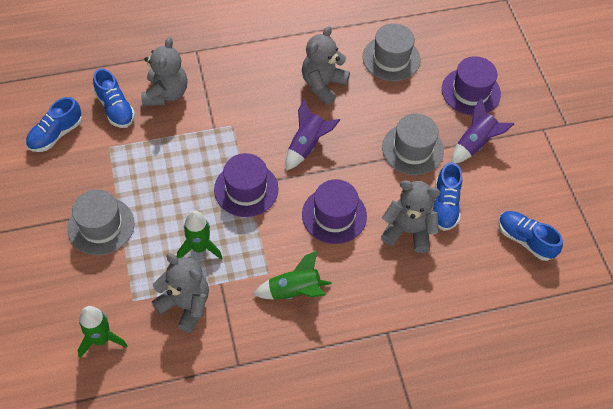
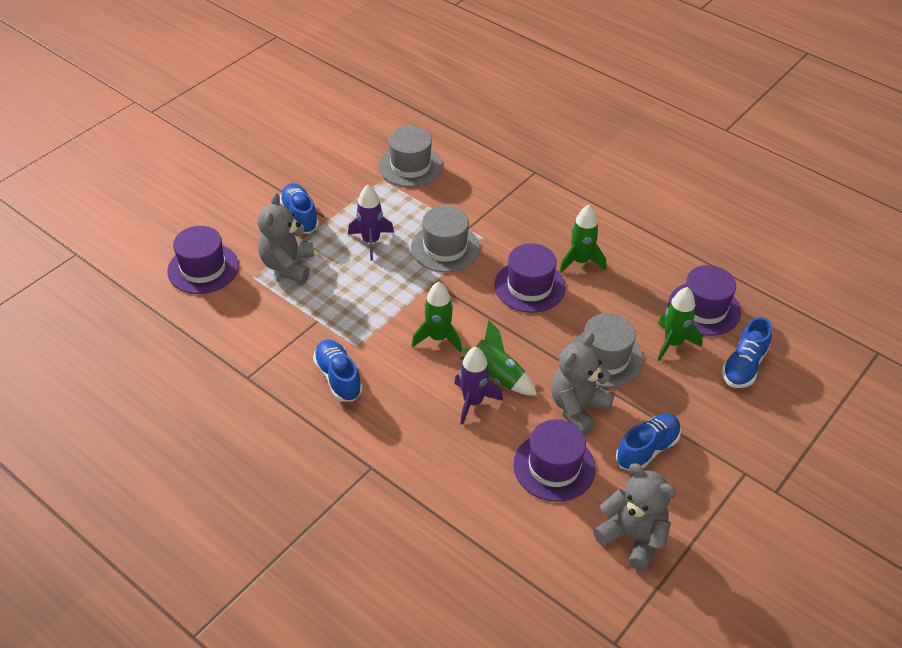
green rocket: 3 -> 4
grey teddy bear: 4 -> 3
purple hat: 3 -> 4

